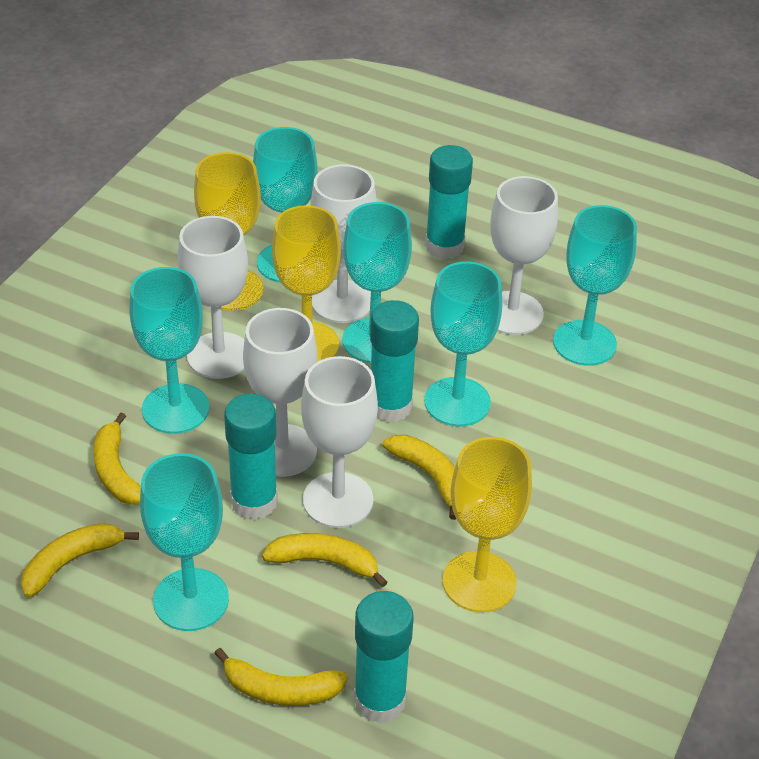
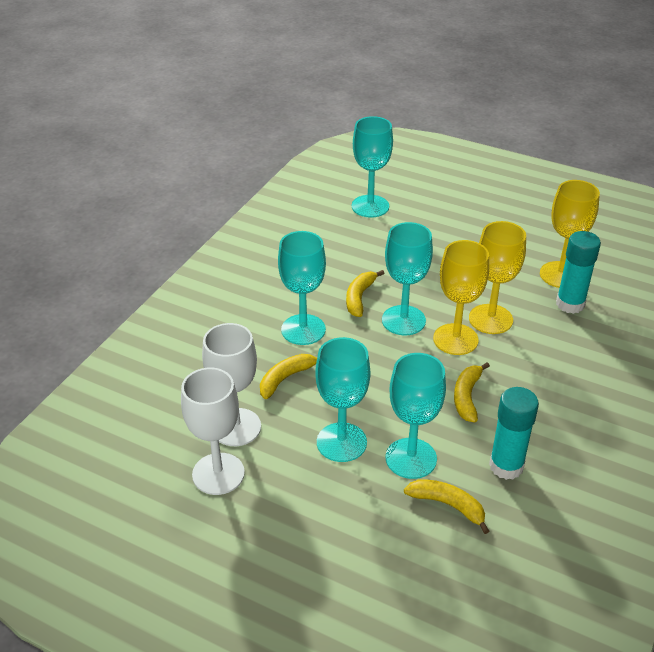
turquoise glue stick: 4 -> 2
turquoise goblet: 6 -> 5
white goblet: 5 -> 2
yellow banana: 5 -> 4

